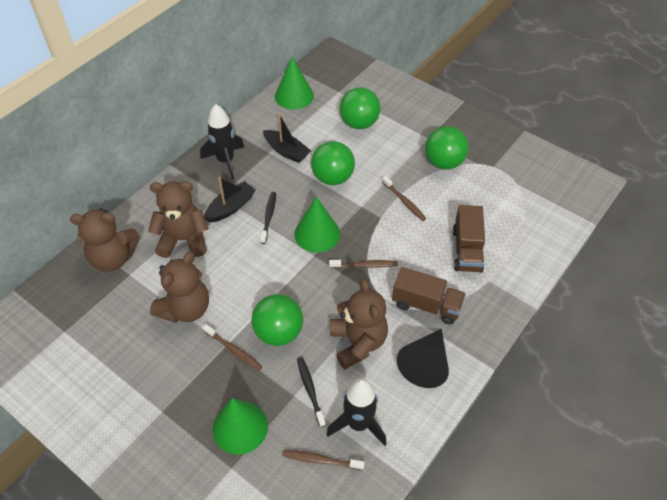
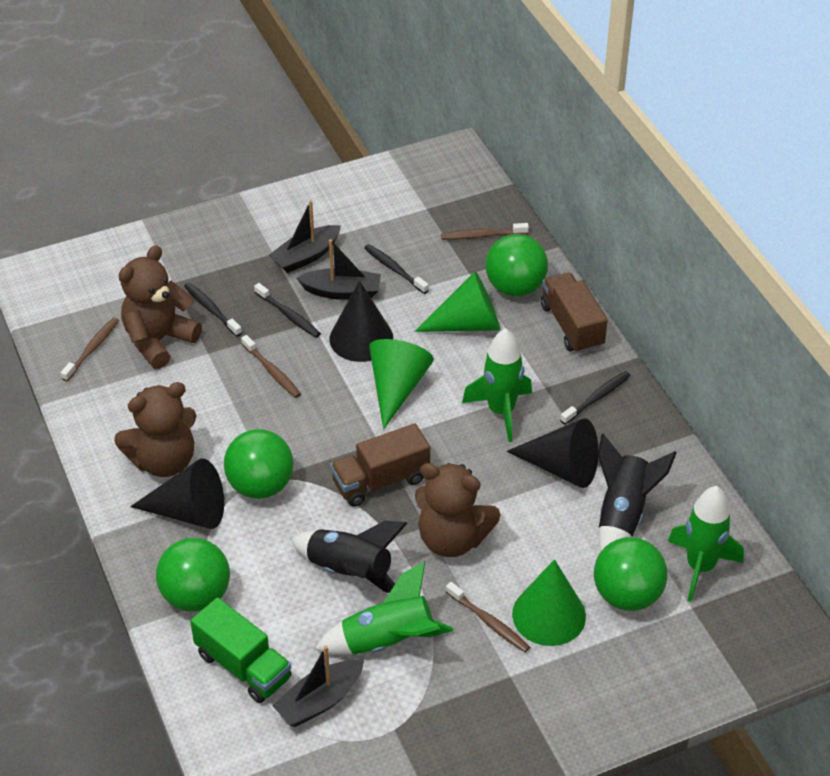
black boat: 2 -> 3
black cone: 1 -> 3
black toothbrush: 2 -> 4
brown teddy bear: 4 -> 3
green rocket: 0 -> 3
green truck: 0 -> 1

